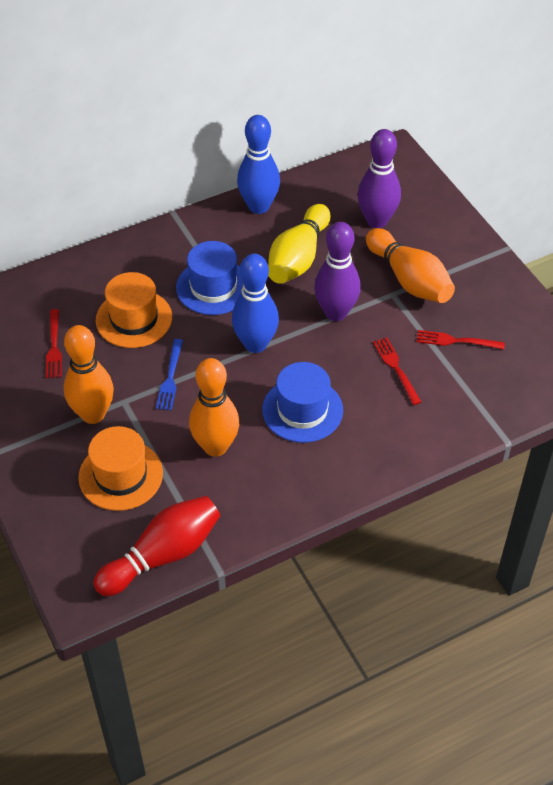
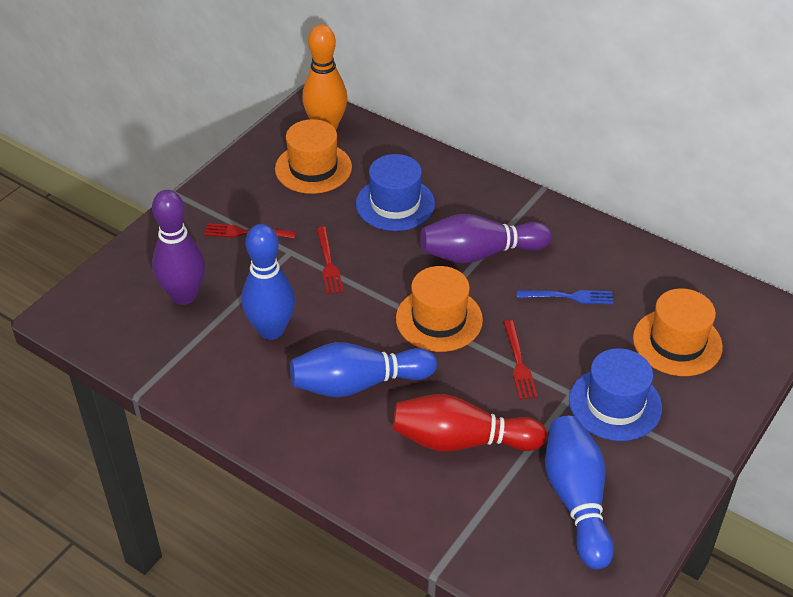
blue bowling pin: 2 -> 3
orange bowling pin: 3 -> 1
orange hat: 2 -> 3
yellow bowling pin: 1 -> 0

